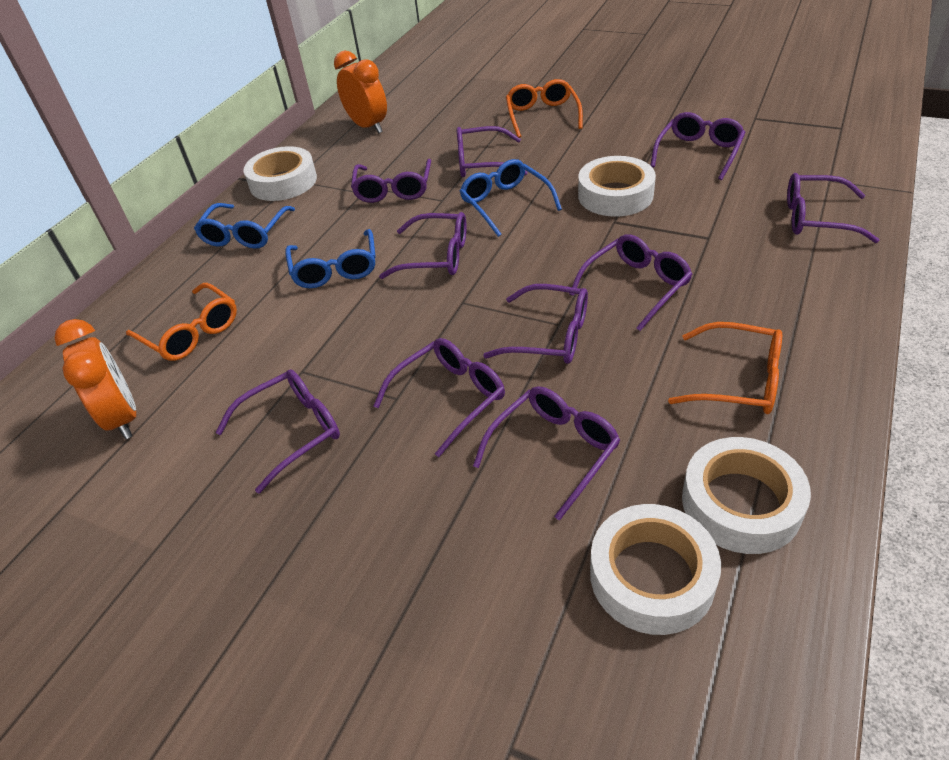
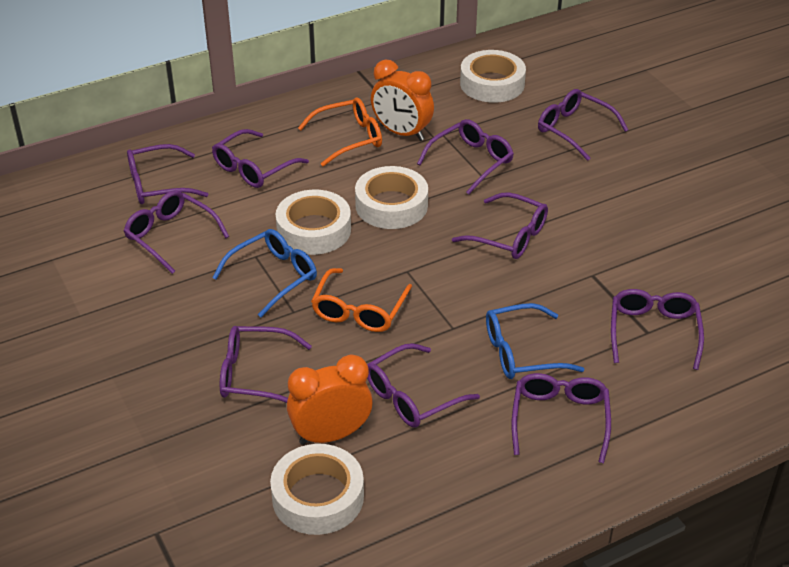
blue glasses: 3 -> 2
orange glasses: 3 -> 2

